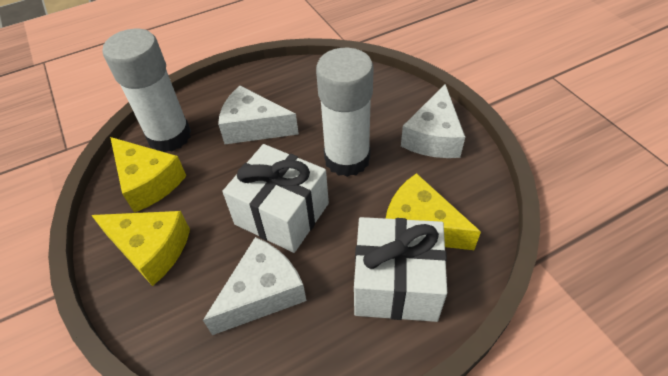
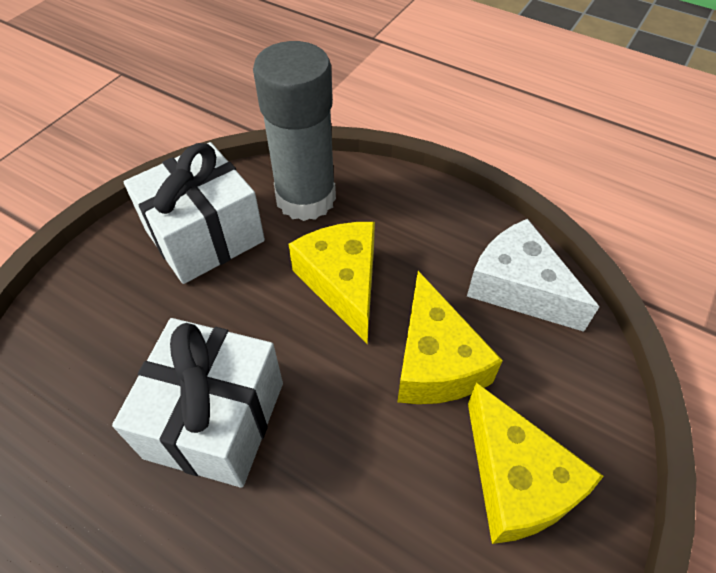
grey glue stick: 0 -> 1
white cheese: 3 -> 1
white glue stick: 2 -> 0

